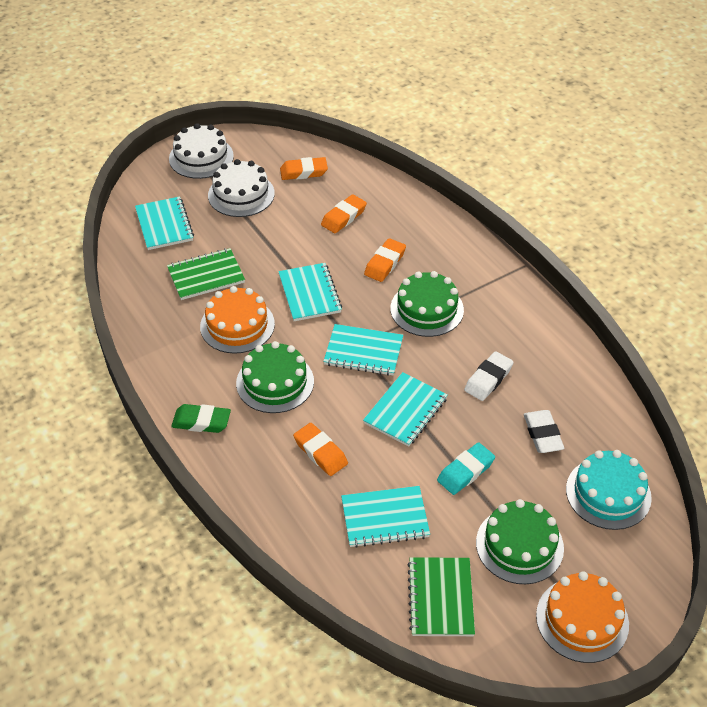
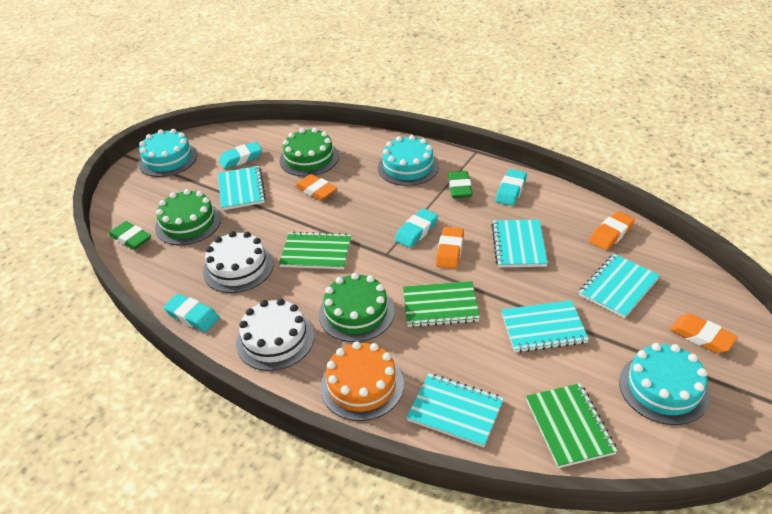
green eraser: 1 -> 2
green notebook: 2 -> 3
orange cake: 2 -> 1
turquoise cake: 1 -> 3
turquoise eraser: 1 -> 4
white eraser: 2 -> 0

